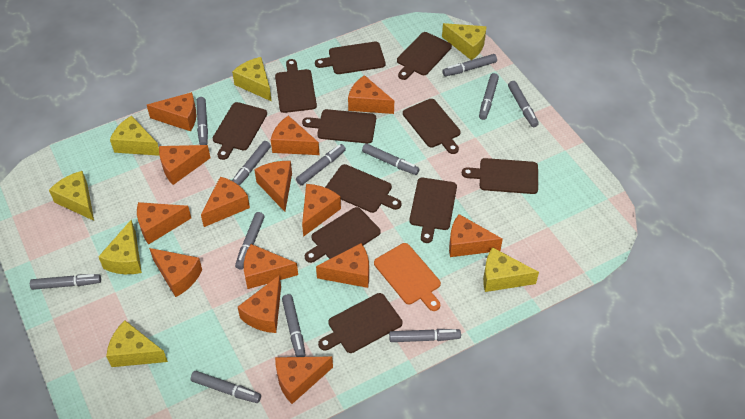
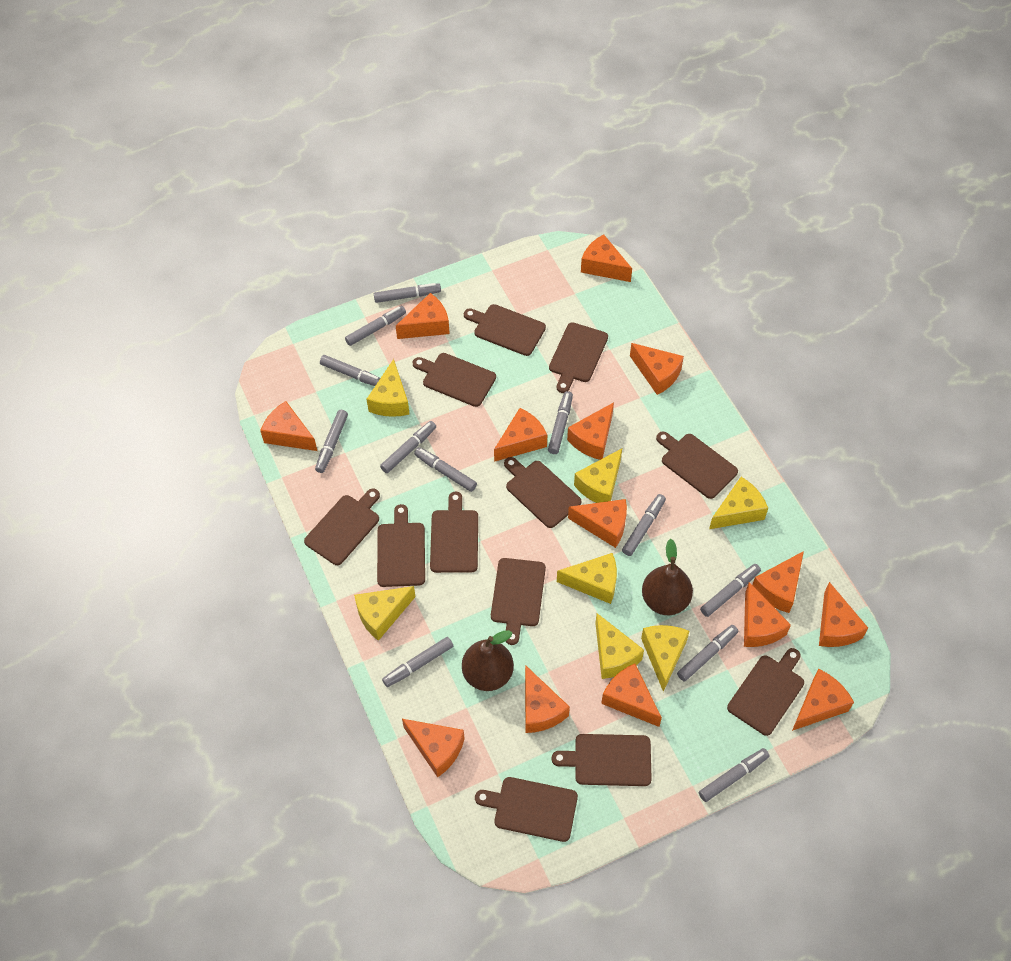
brown cutting board: 11 -> 12
brown pear: 0 -> 2
orange cutting board: 1 -> 0

